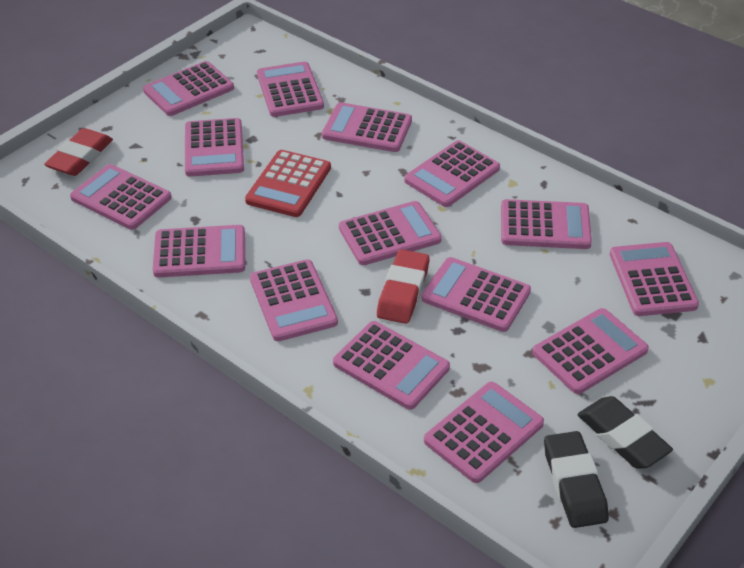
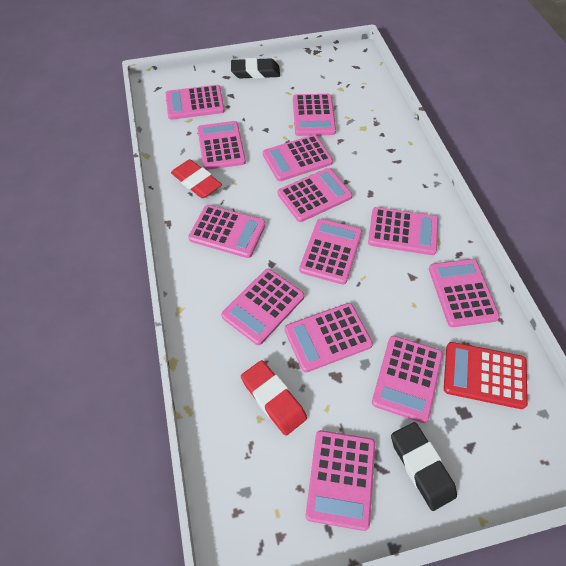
pink calculator: 15 -> 13

